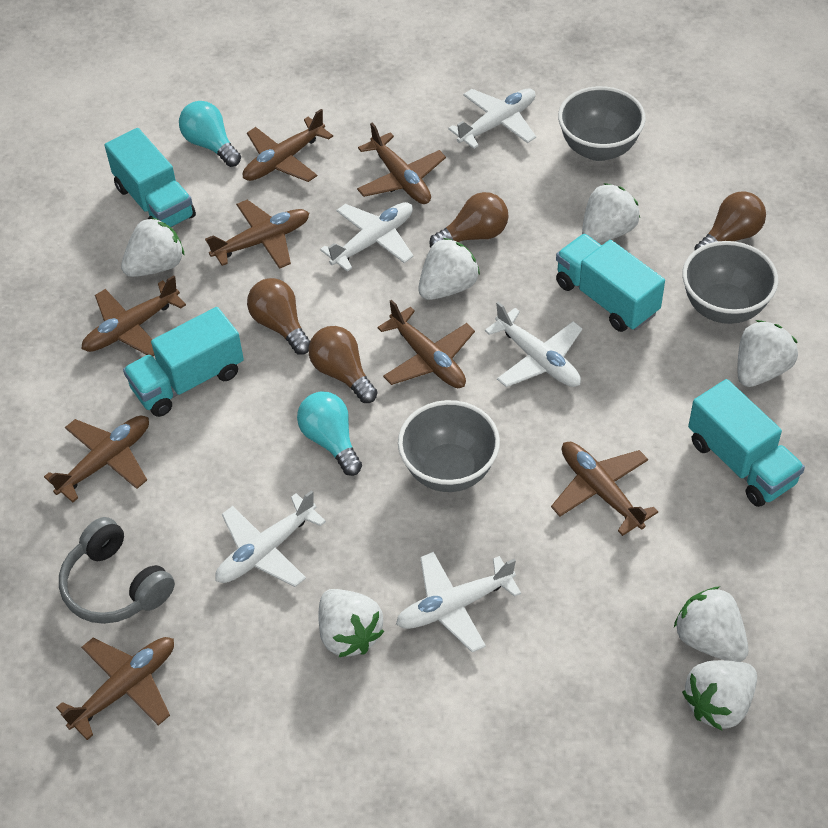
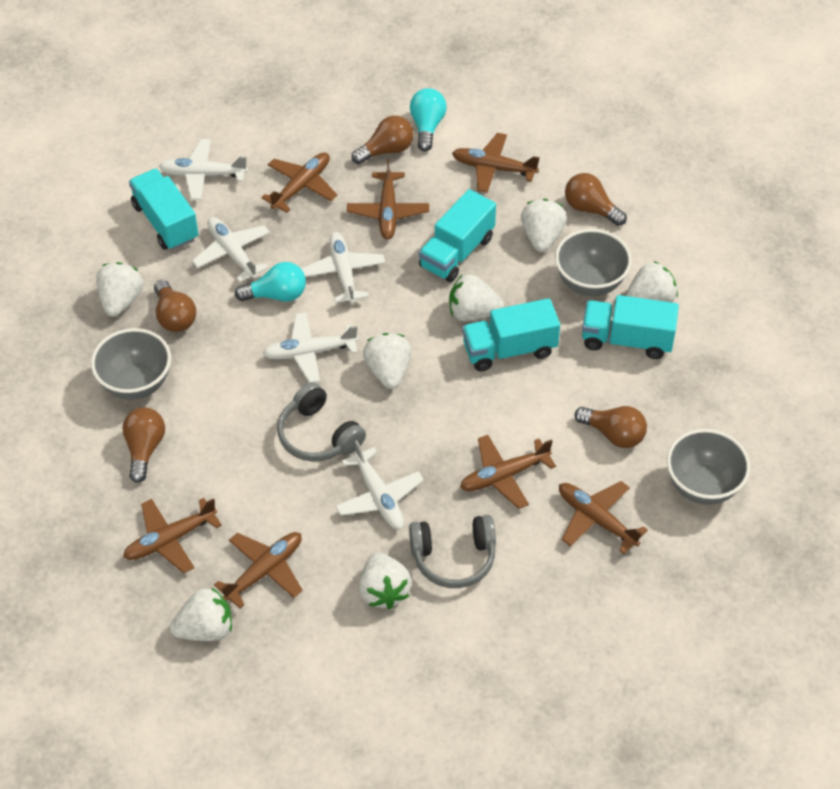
brown light bulb: 4 -> 5
brown plane: 8 -> 7
grey headphones: 1 -> 2

